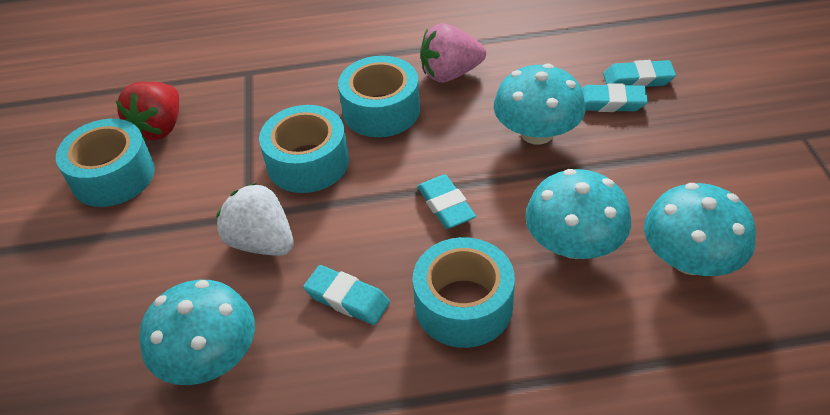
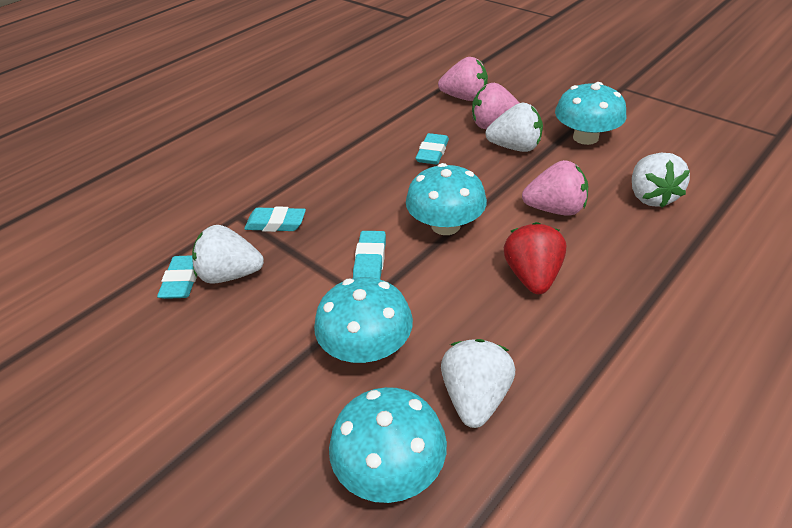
pink strawberry: 1 -> 3
turquoise tape: 4 -> 0
white strawberry: 1 -> 4

